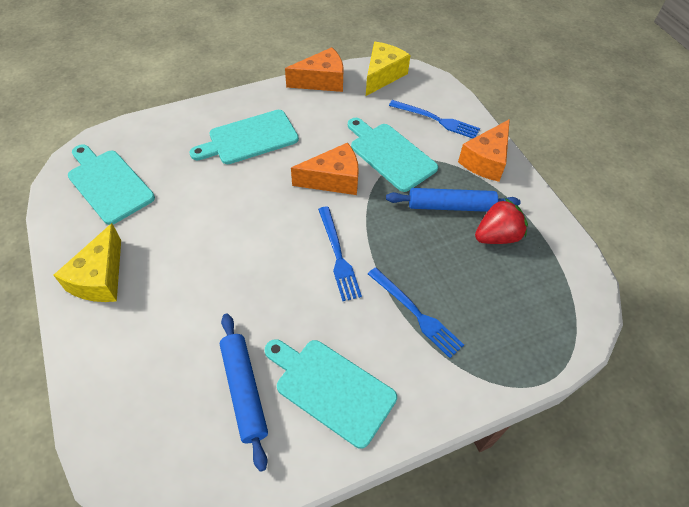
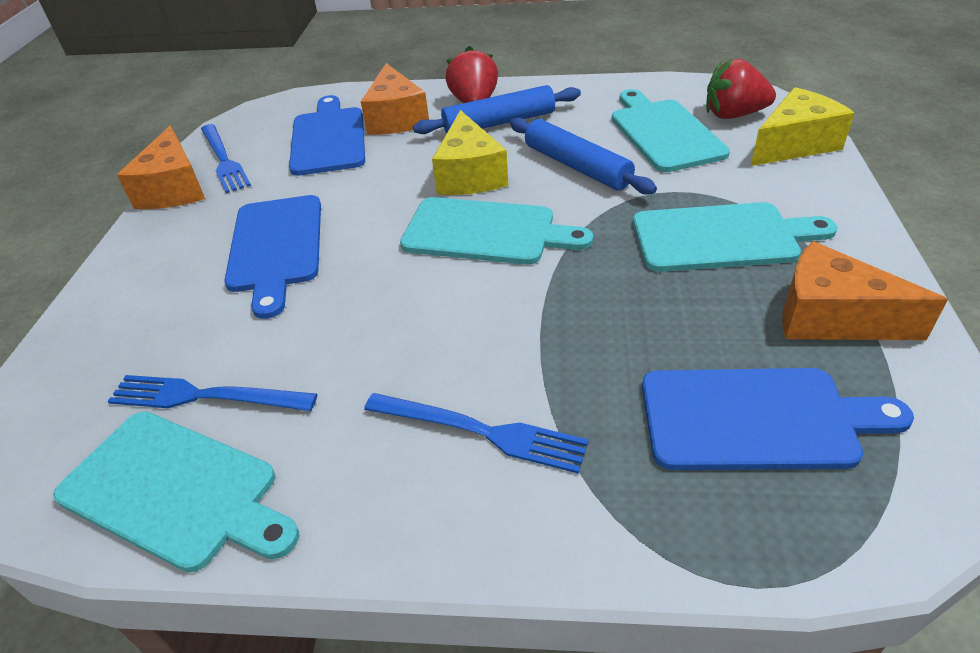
blue cutting board: 0 -> 3
red strawberry: 1 -> 2

